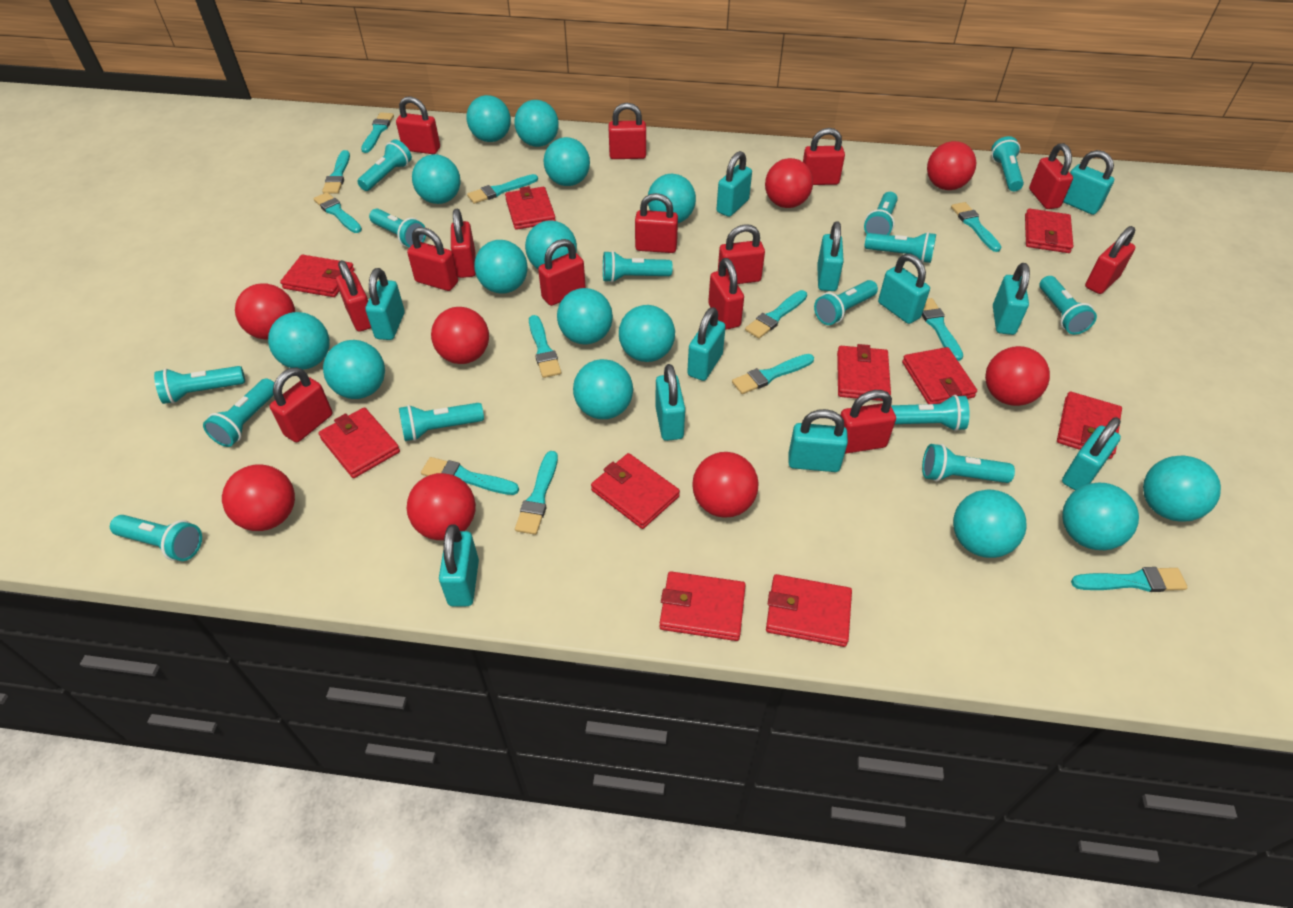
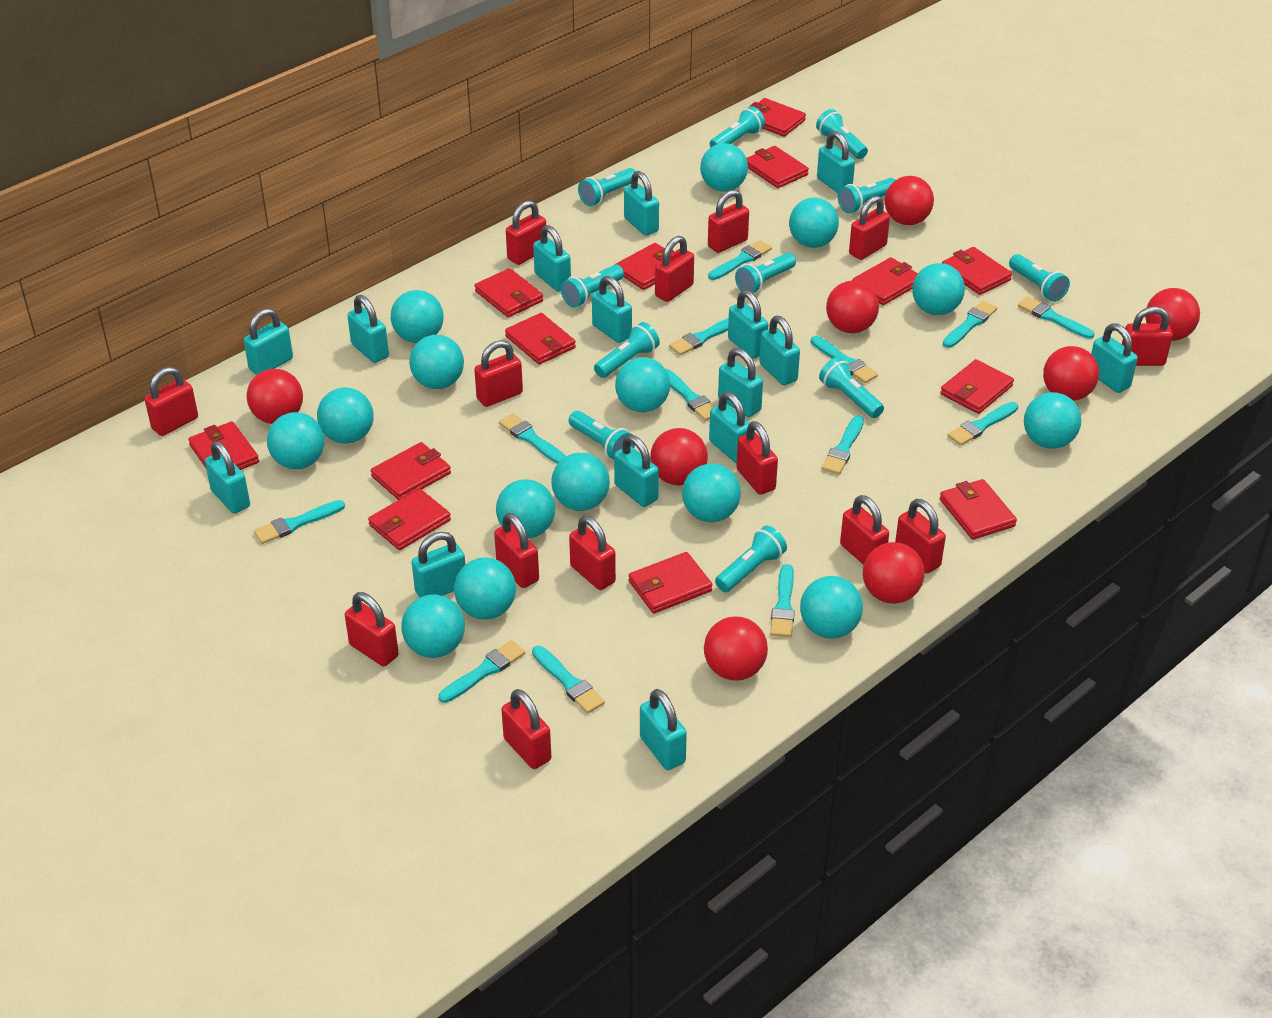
red wallet: 10 -> 13
turquoise brush: 12 -> 13
turquoise flashlight: 14 -> 11
turquoise padlock: 11 -> 15

